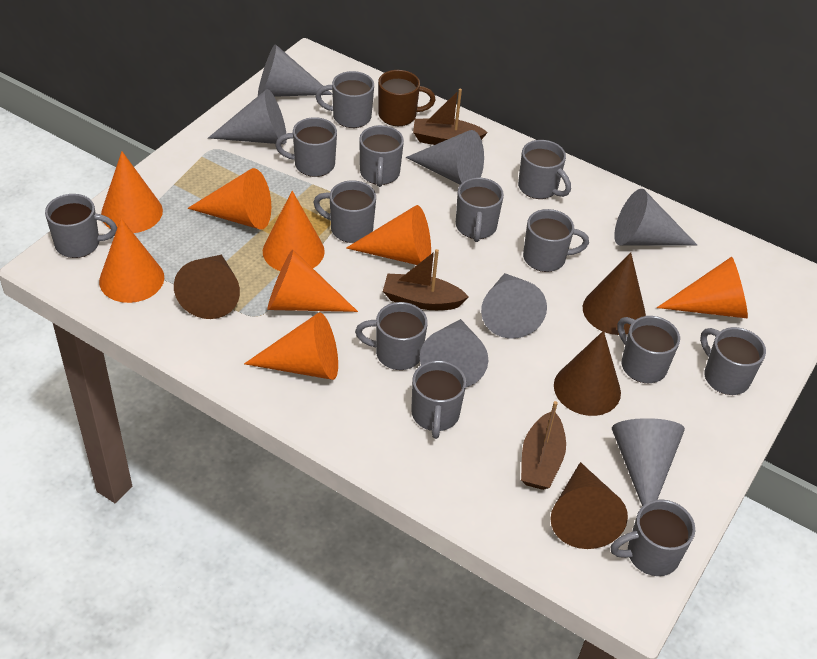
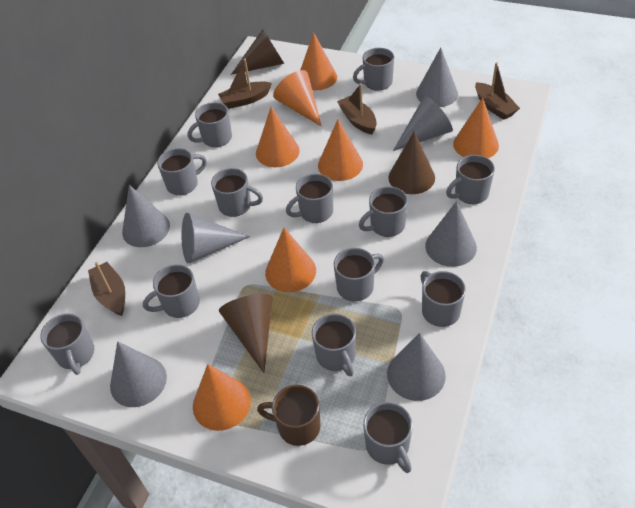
brown boat: 3 -> 4
brown cone: 4 -> 3
orange cone: 8 -> 7

